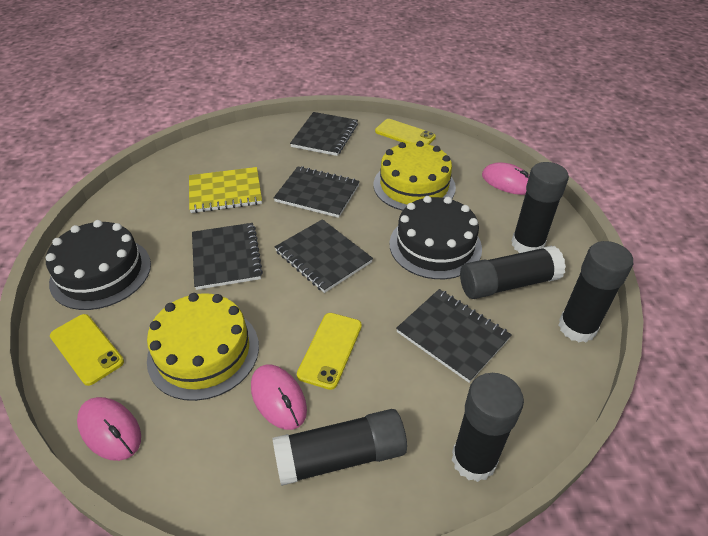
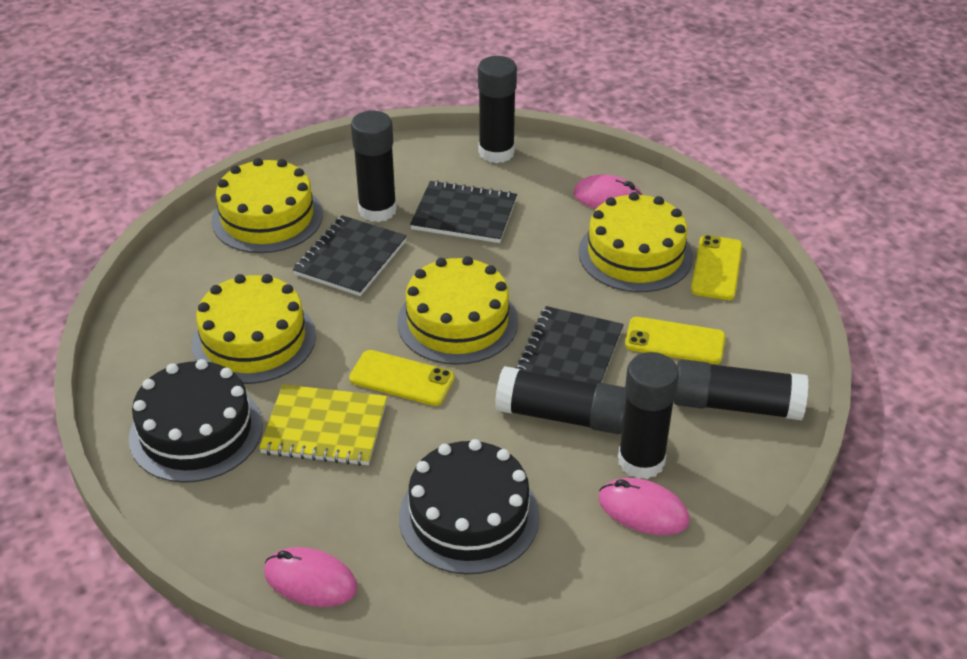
black notebook: 5 -> 3
yellow cake: 2 -> 4

